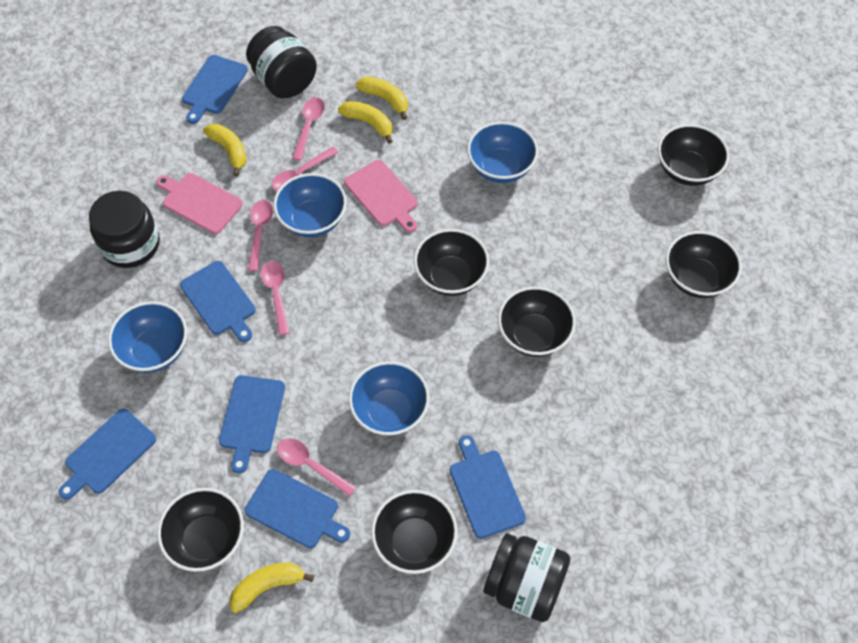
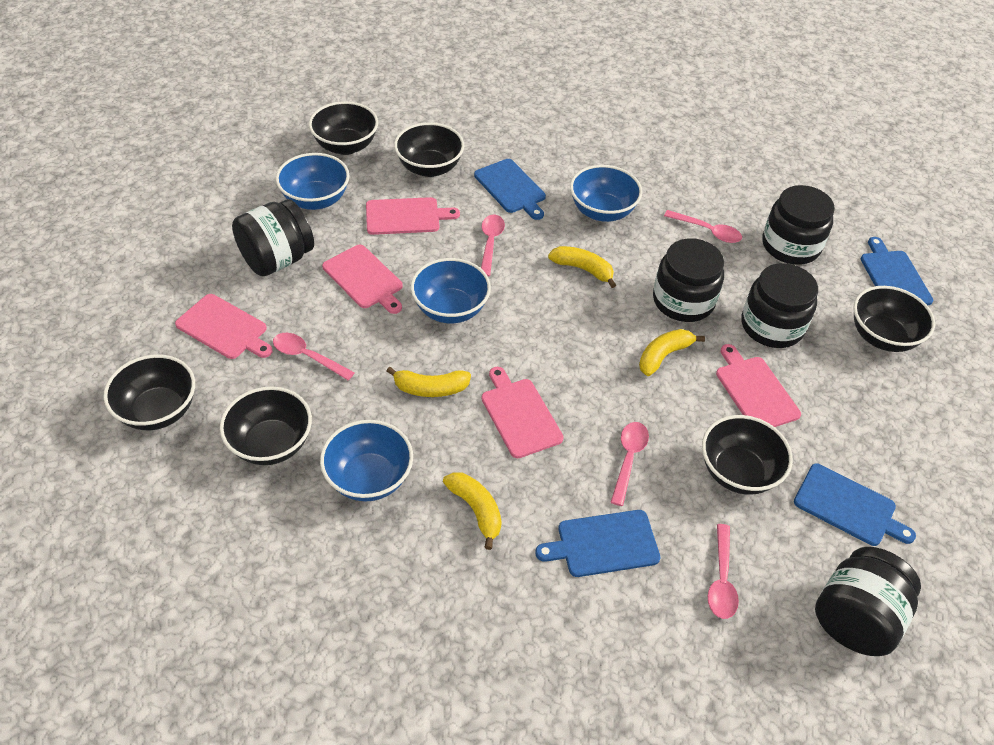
black jar: 3 -> 5
blue cutting board: 6 -> 4
pink cutting board: 2 -> 5

